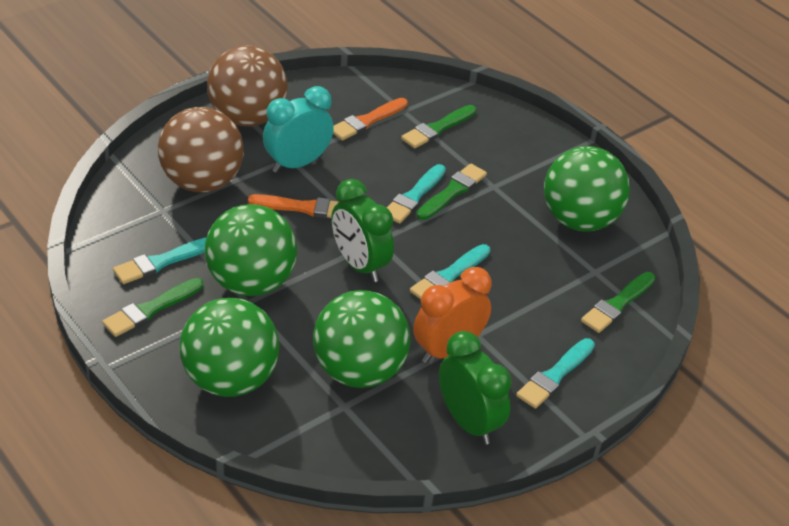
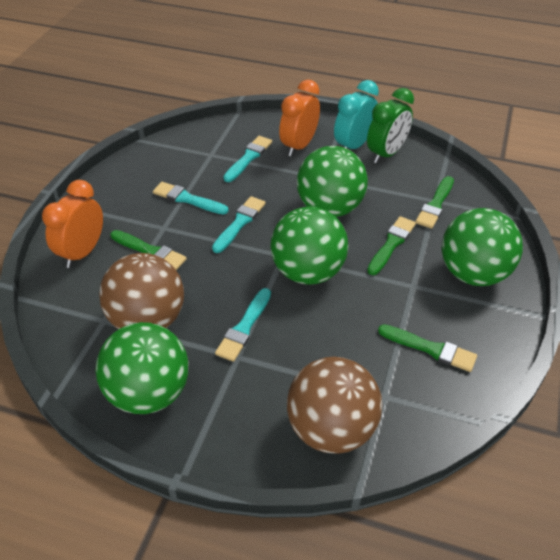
green clock: 2 -> 1
orange brush: 2 -> 0
orange clock: 1 -> 2

